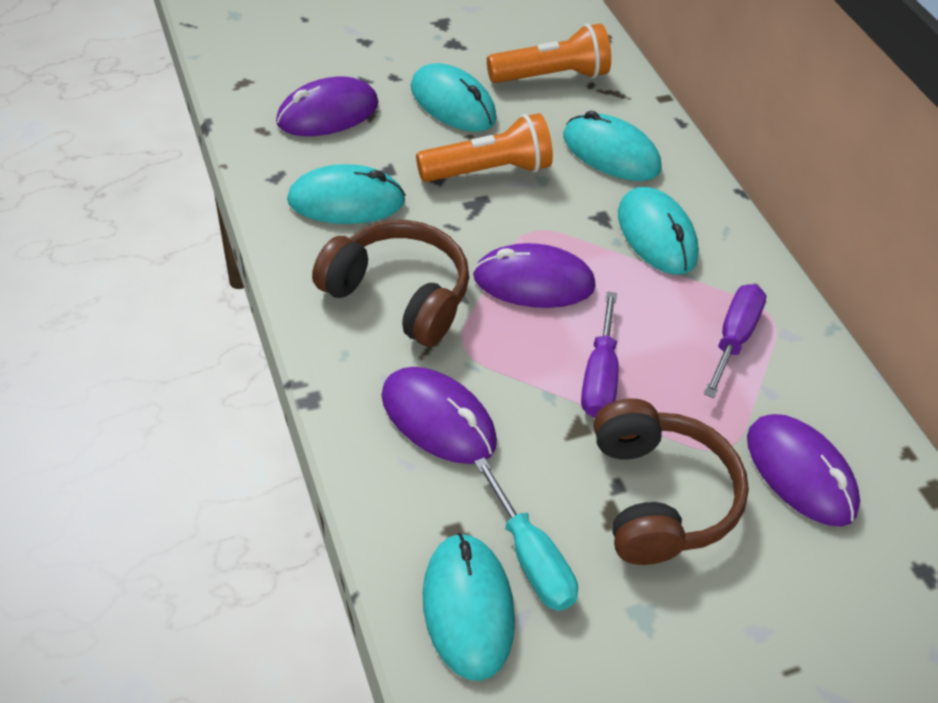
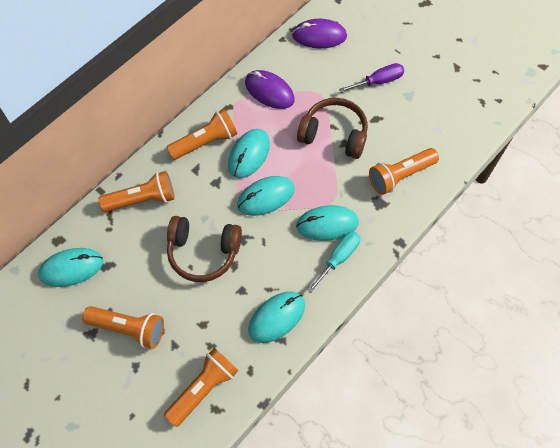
orange flashlight: 2 -> 5
purple mouse: 4 -> 2
purple screwdriver: 2 -> 1

